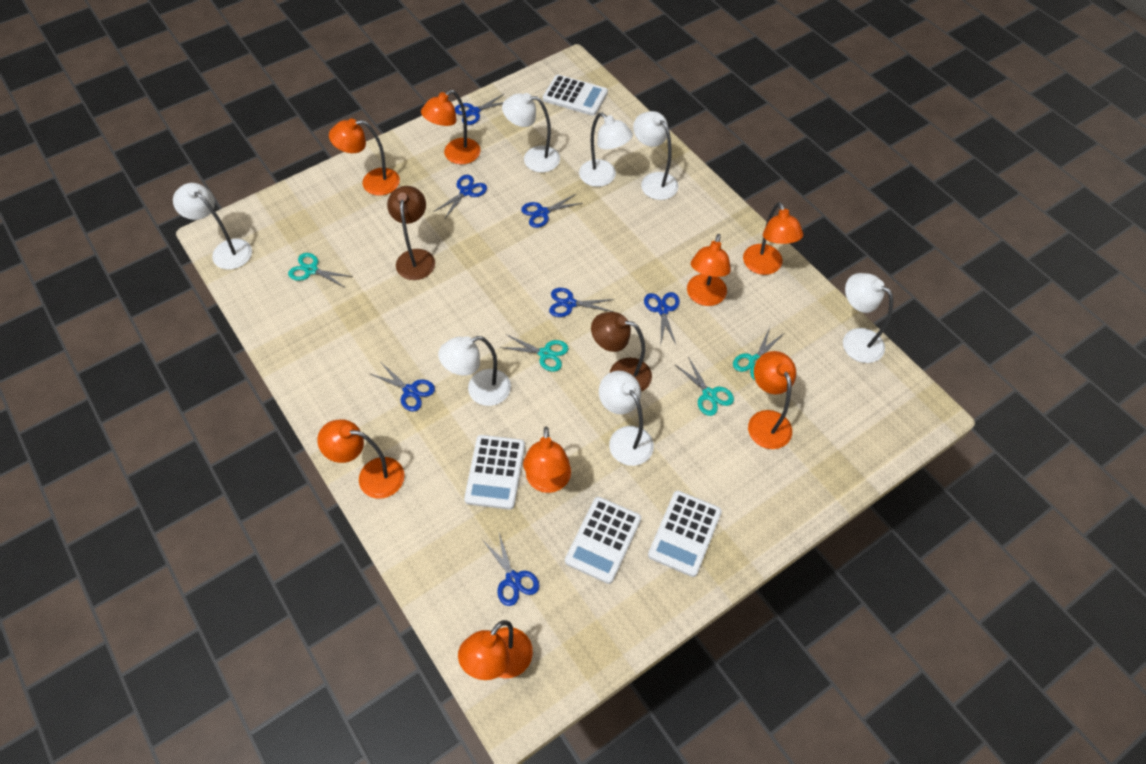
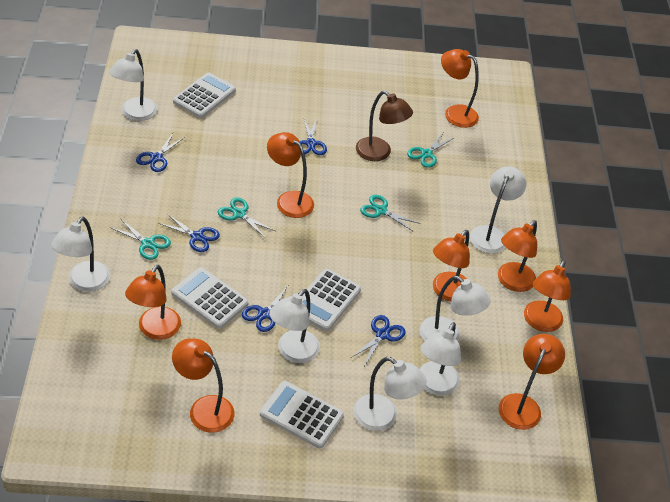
blue scissors: 7 -> 5
brown lamp: 2 -> 1

